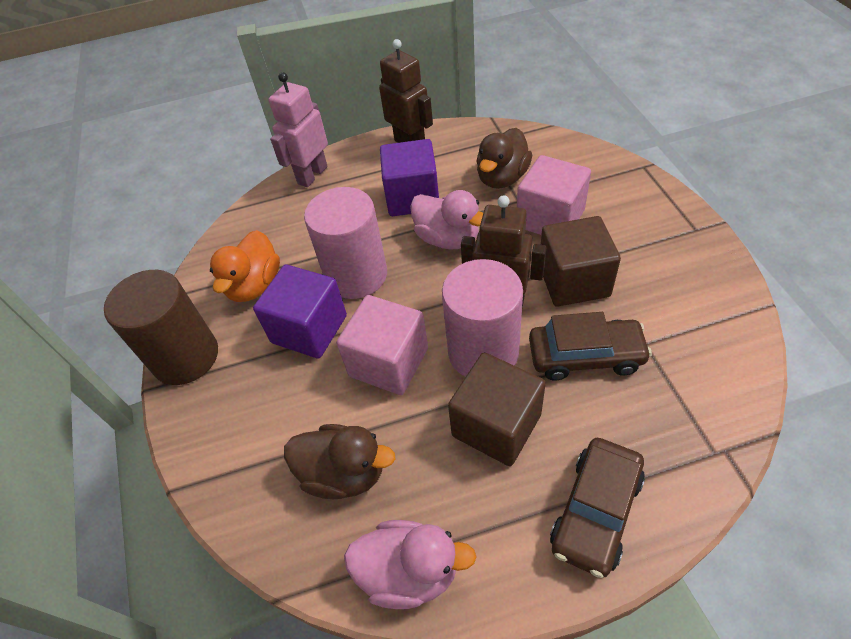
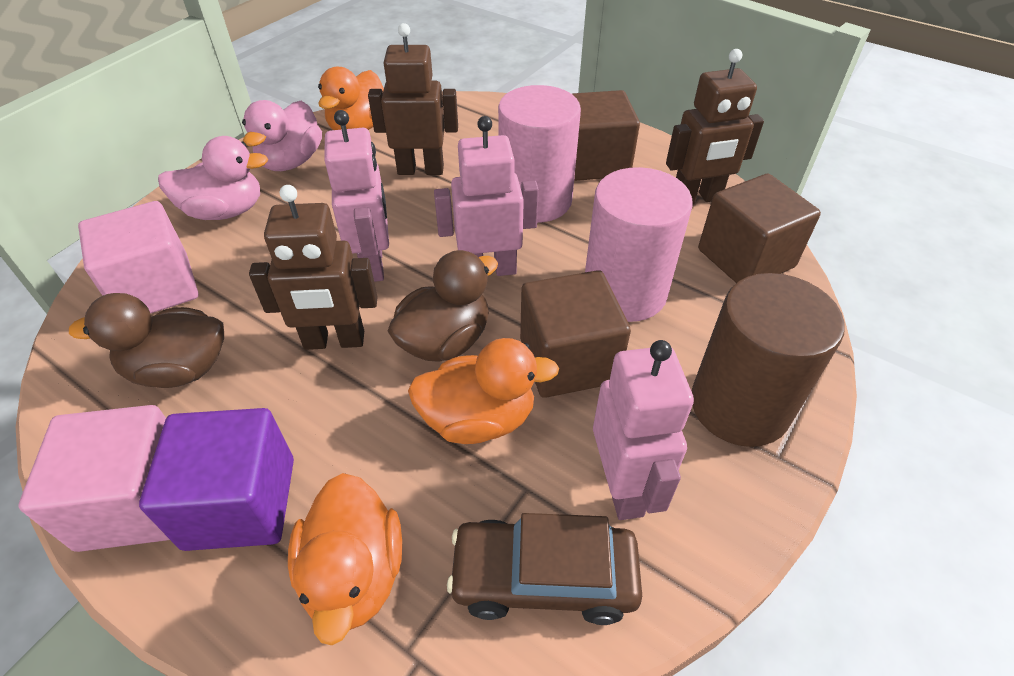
brown car: 2 -> 1
brown cube: 2 -> 3
brown robot: 2 -> 3
orange duck: 1 -> 3
pink robot: 1 -> 3
purple cube: 2 -> 1

